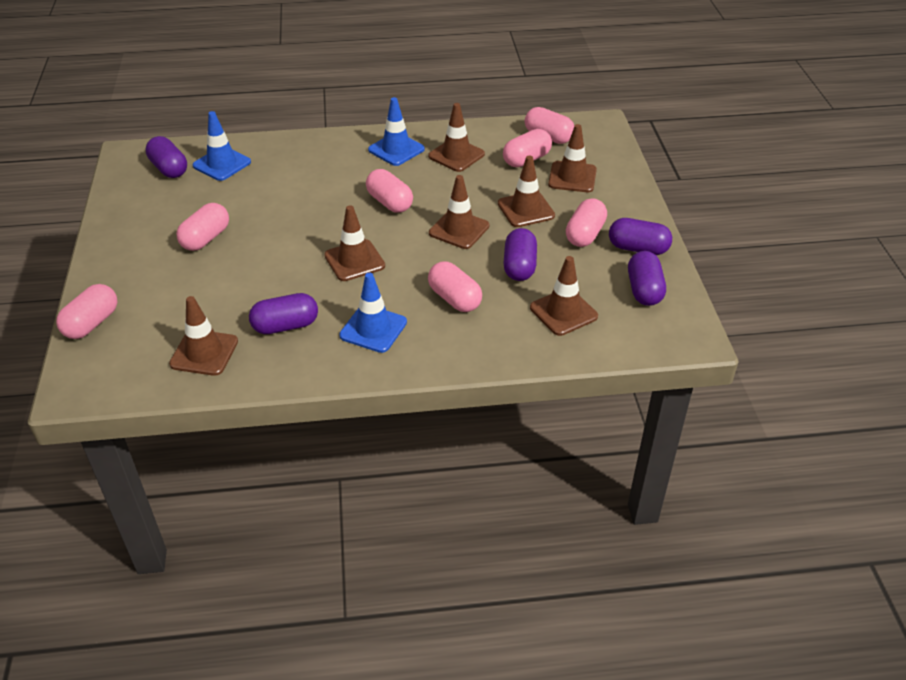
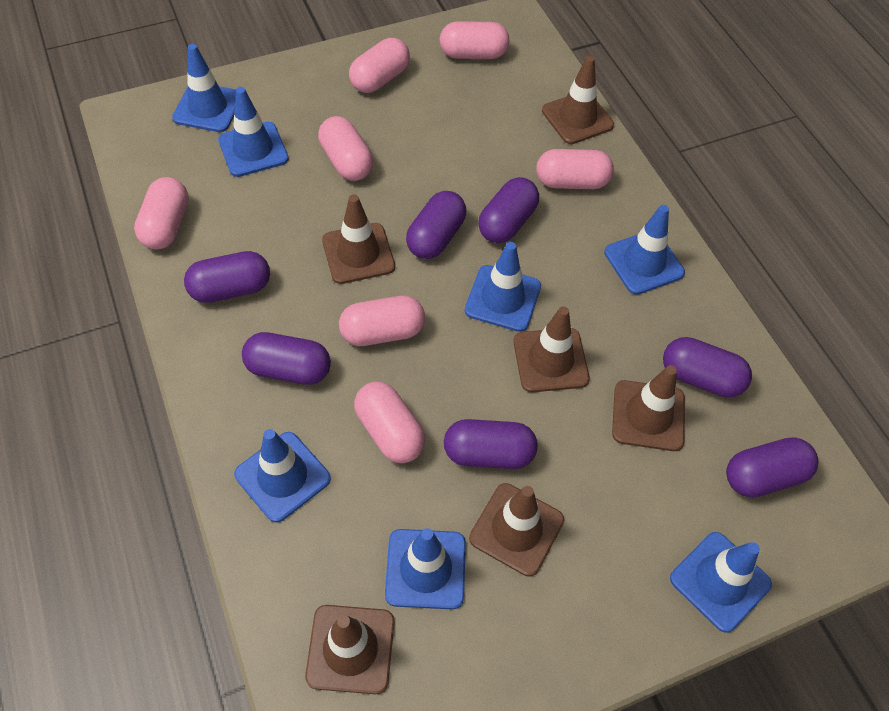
blue traffic cone: 3 -> 7
brown traffic cone: 7 -> 6
purple capsule: 5 -> 7

